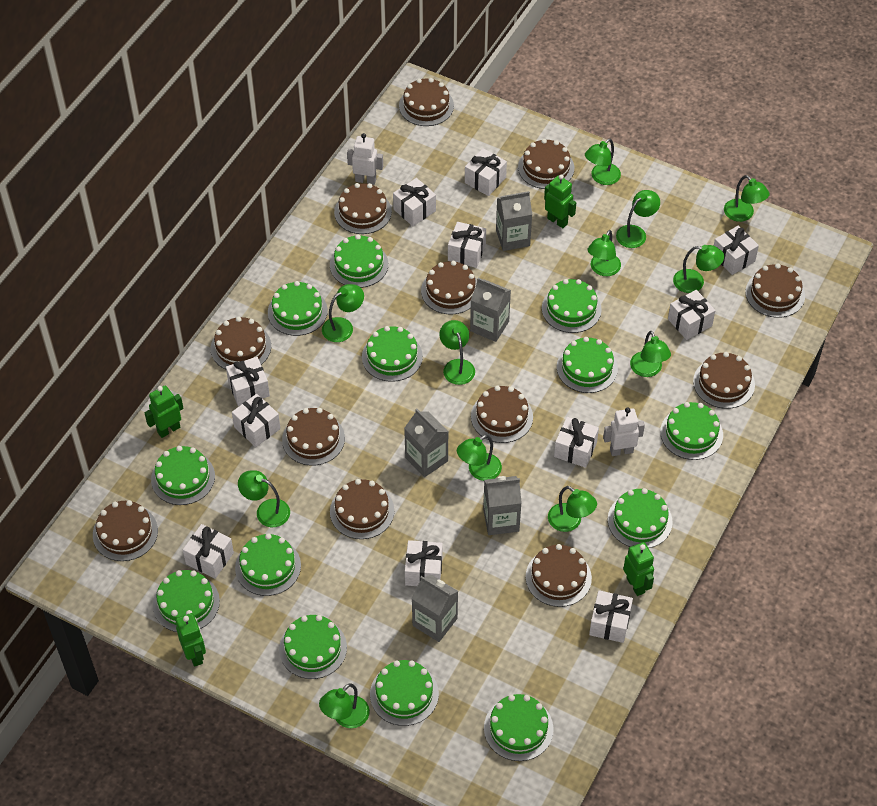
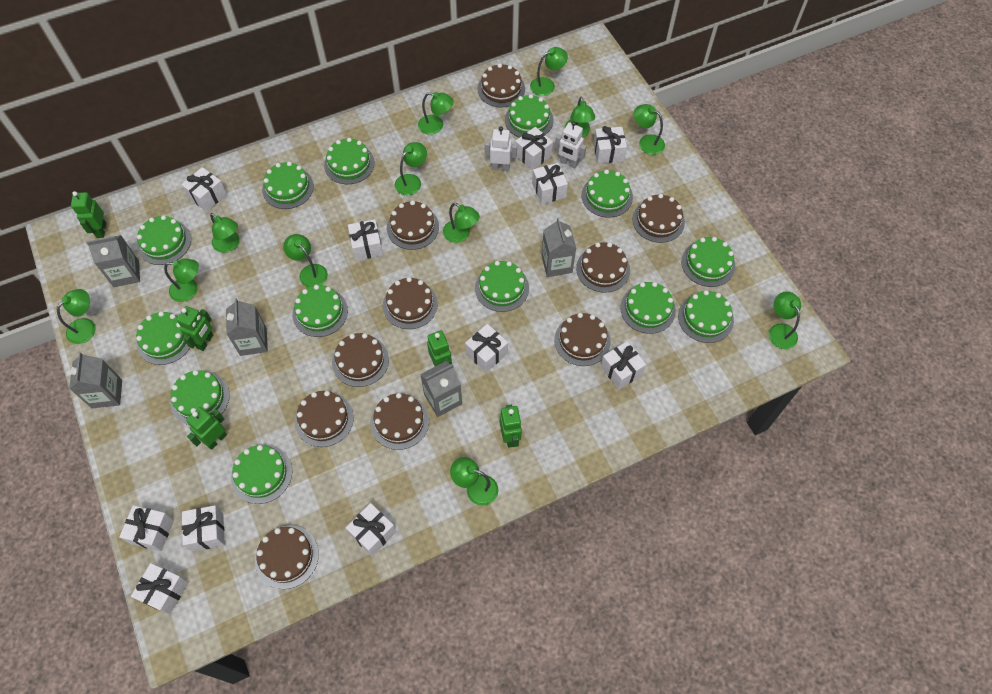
brown cake: 12 -> 10
green robot: 4 -> 5

